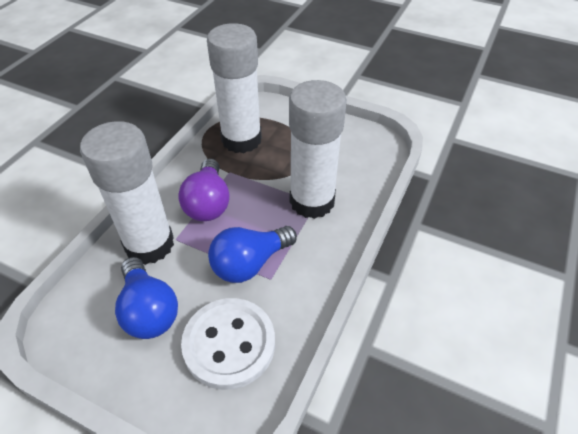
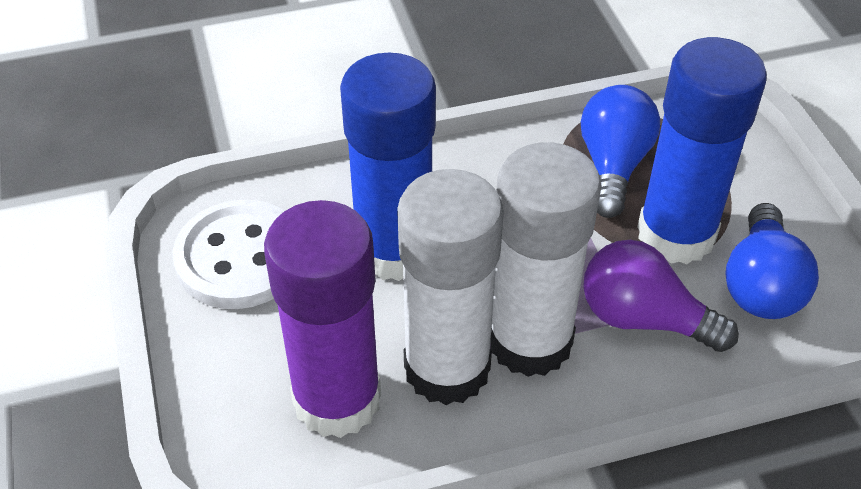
blue glue stick: 0 -> 2
purple glue stick: 0 -> 1
white glue stick: 3 -> 2

